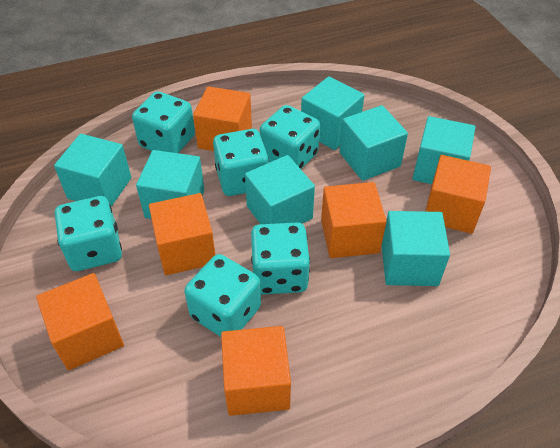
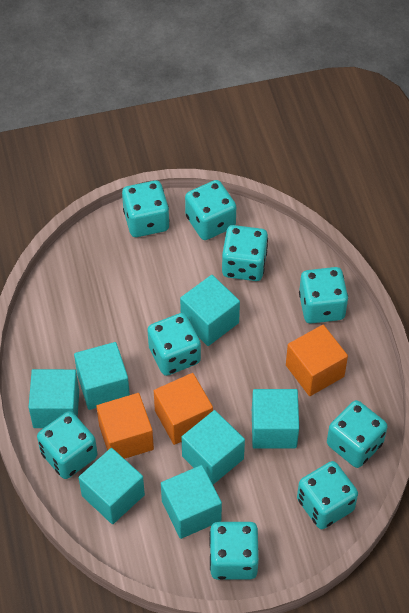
orange cube: 6 -> 3
turquoise dice: 6 -> 9

